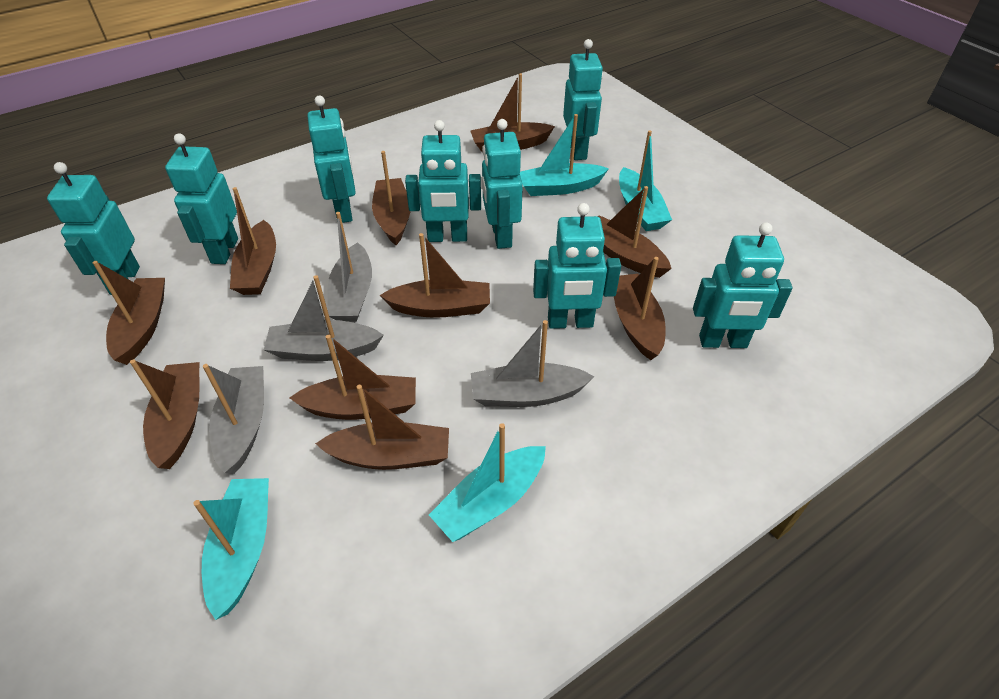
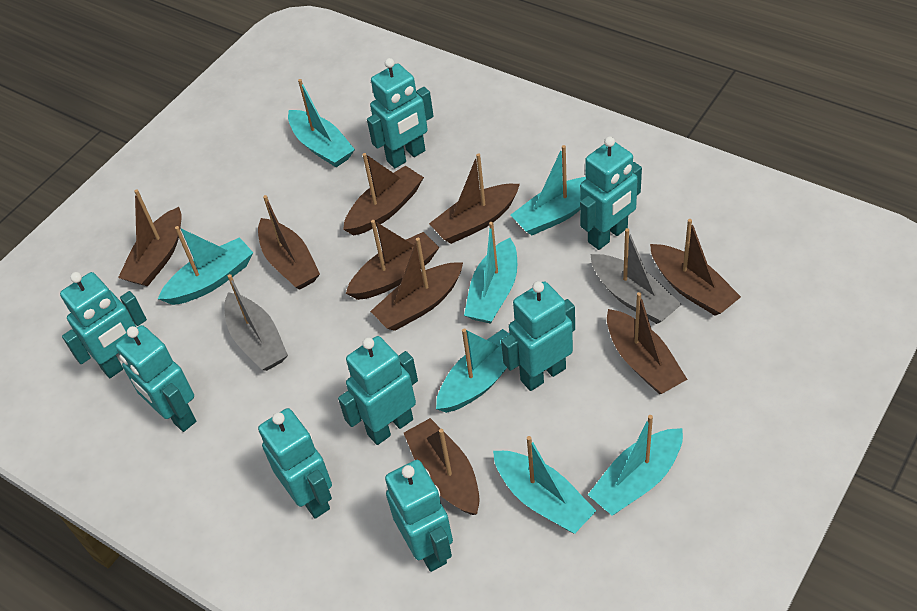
brown boat: 10 -> 9
grey boat: 4 -> 2
turquoise boat: 4 -> 7

